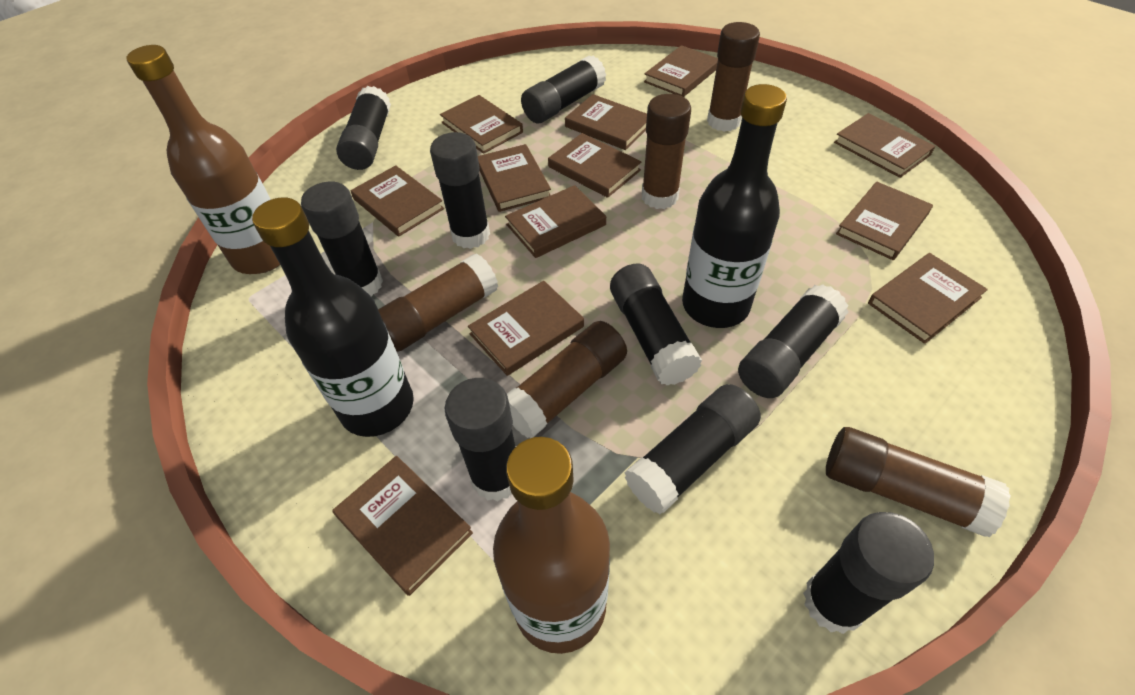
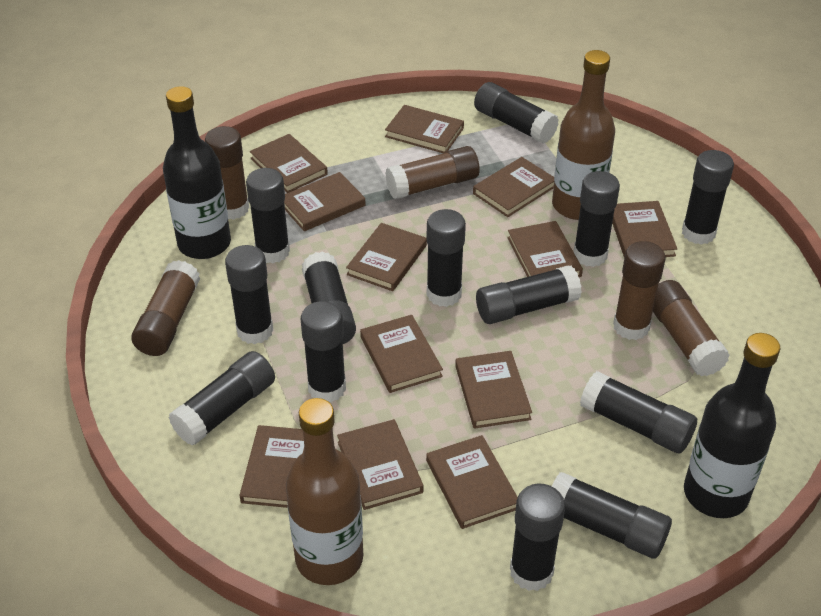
black glue stick: 9 -> 13

